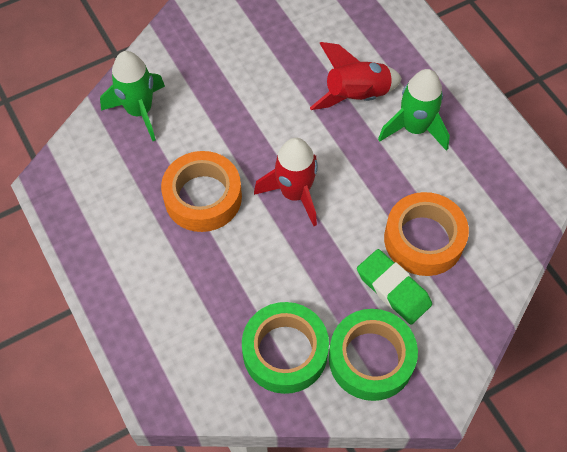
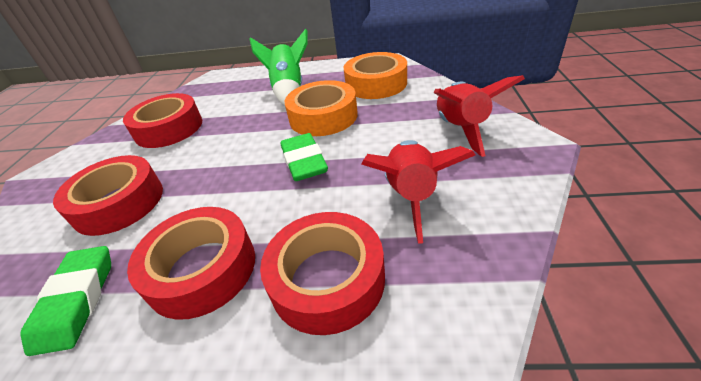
green eraser: 1 -> 2
green rocket: 2 -> 1
green tape: 2 -> 0
red tape: 0 -> 4

